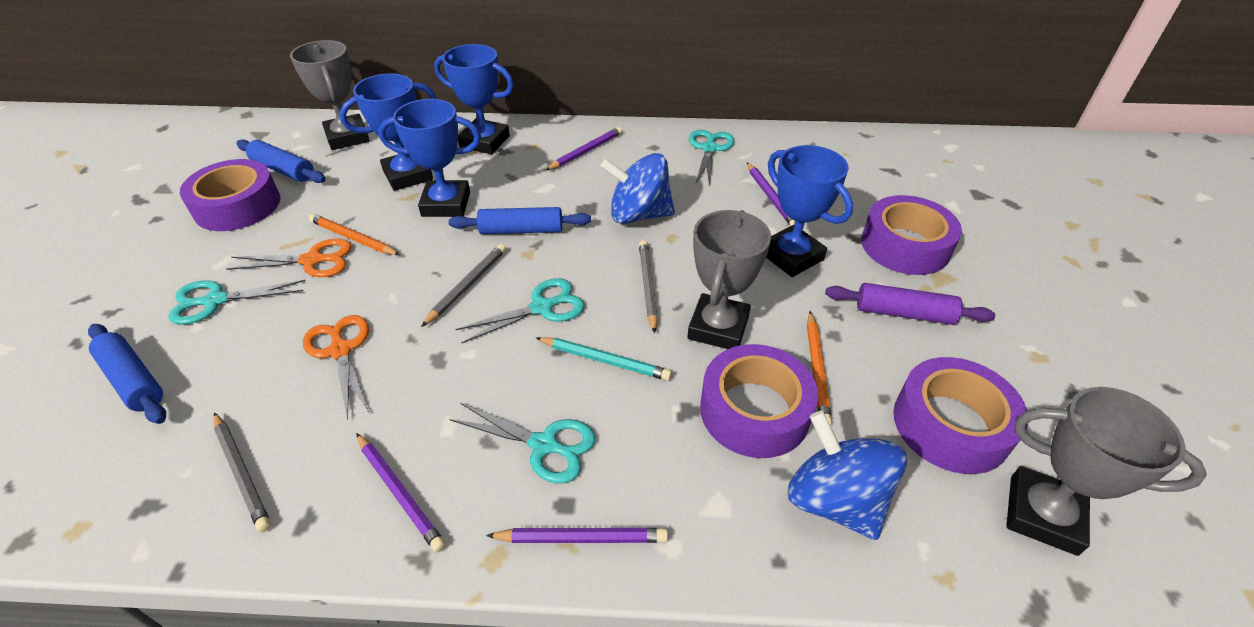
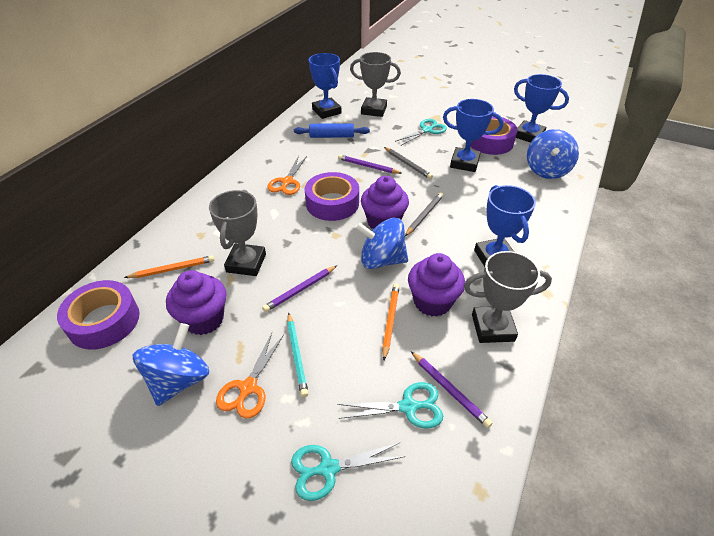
blue rolling pin: 3 -> 1
blue spinning top: 2 -> 3
grey pencil: 3 -> 2
purple cupcake: 0 -> 3
purple pencil: 4 -> 3
purple rolling pin: 1 -> 0
purple tape: 4 -> 3
turquoise scissors: 4 -> 3

